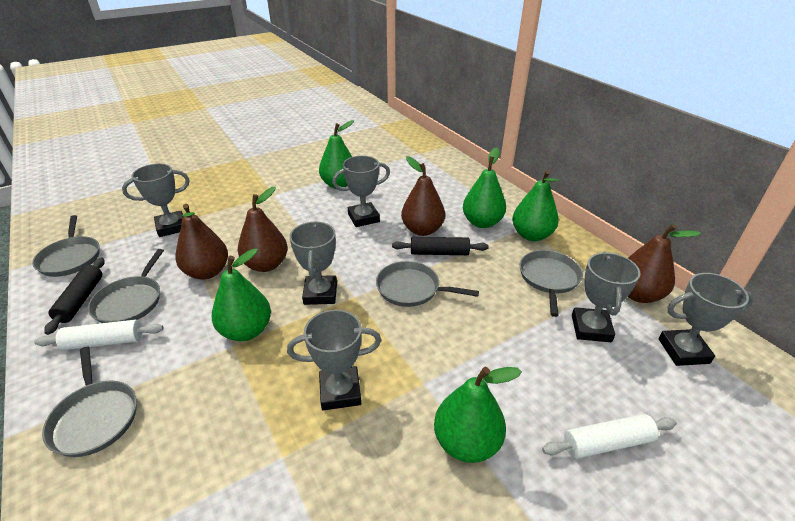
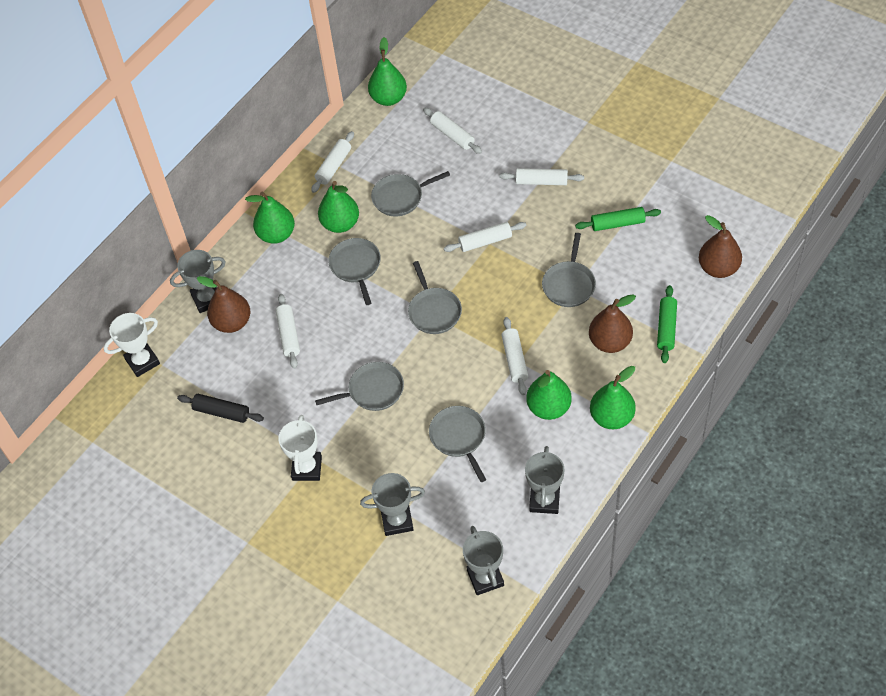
black rolling pin: 2 -> 1
brown pear: 4 -> 3
green rolling pin: 0 -> 2
grey pan: 5 -> 6
grey trophy: 6 -> 4
white rolling pin: 2 -> 6
white trophy: 0 -> 2

